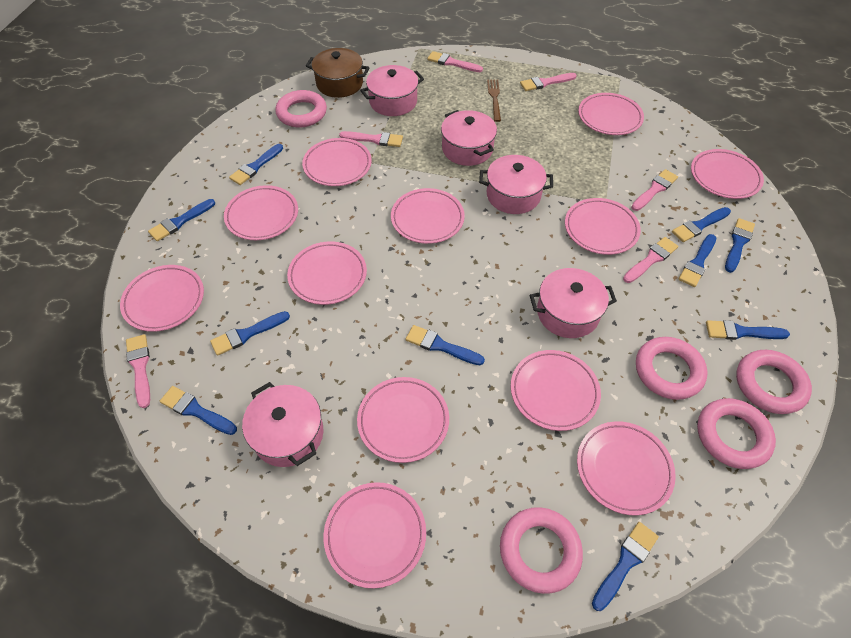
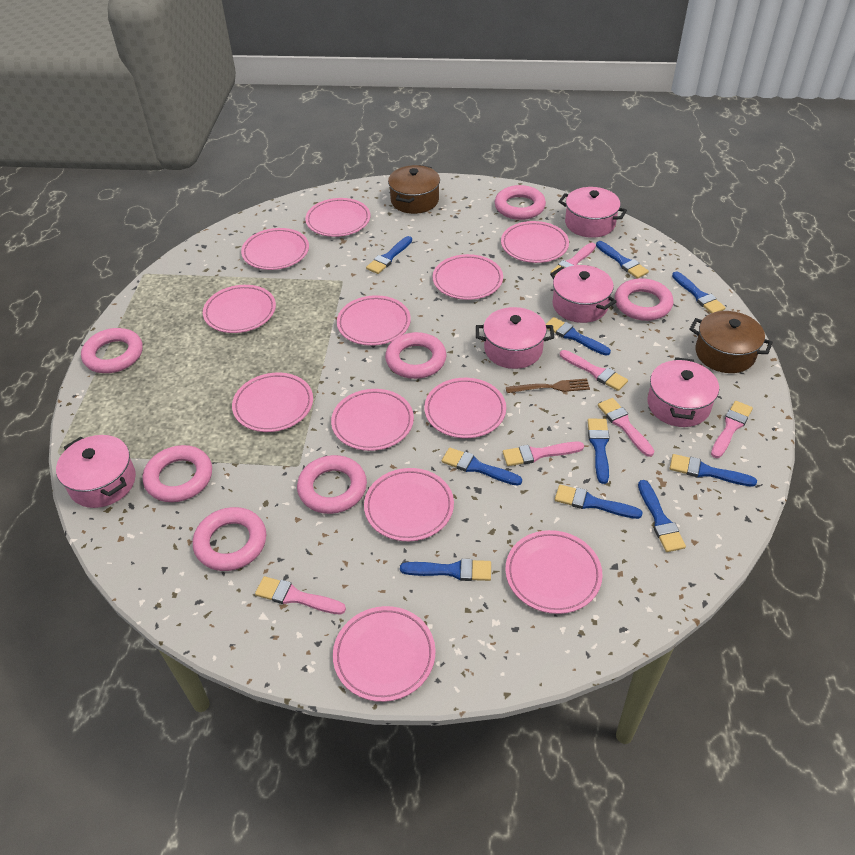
brown pot: 1 -> 2
pink ring: 5 -> 7

